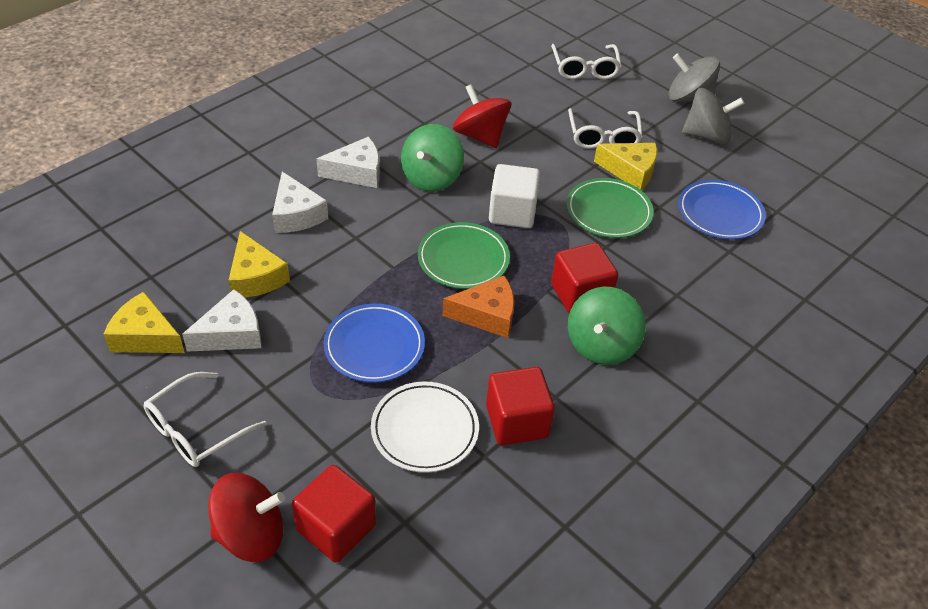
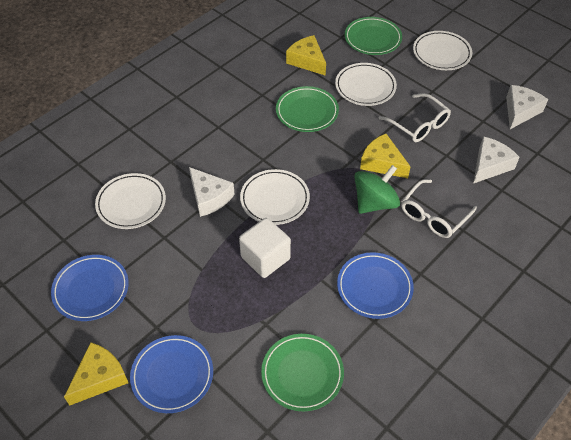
blue plate: 2 -> 3
green plate: 2 -> 3
green spinning top: 2 -> 1
grey spinning top: 2 -> 0
orange cheese: 1 -> 0
red cube: 3 -> 0
red spinning top: 2 -> 0
white glasses: 3 -> 2
white plate: 1 -> 4

